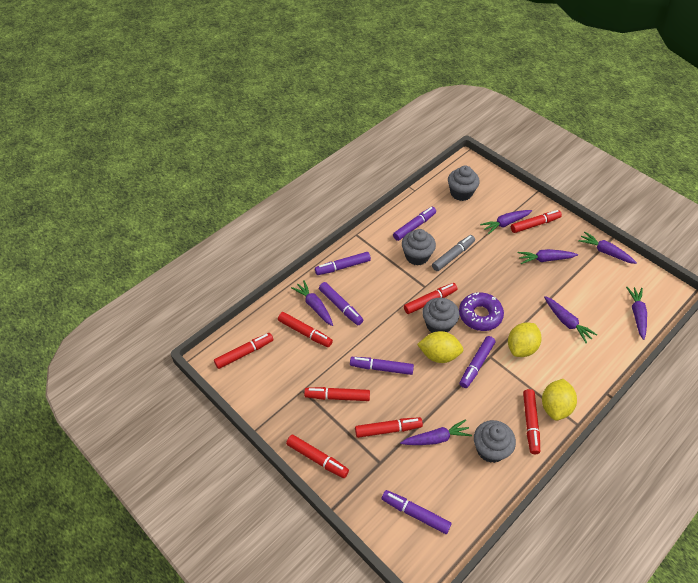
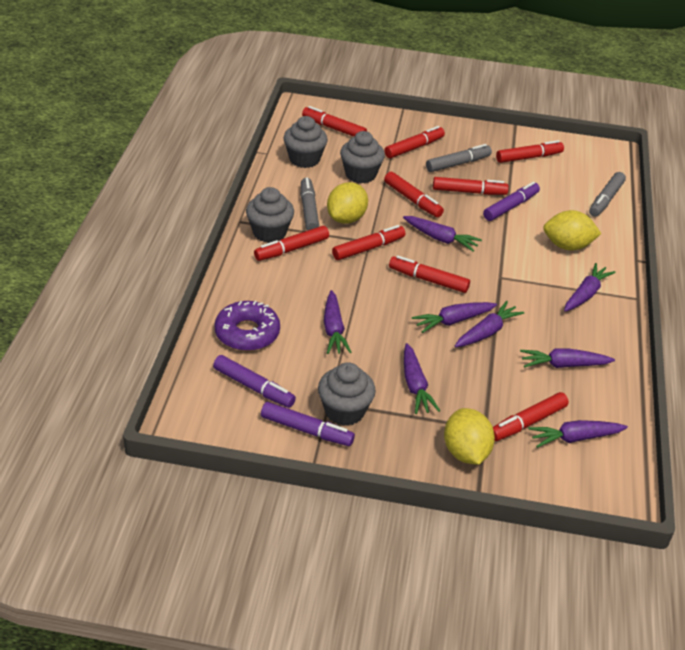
grey marker: 1 -> 3
purple carrot: 7 -> 8
purple marker: 6 -> 3
red marker: 8 -> 9

